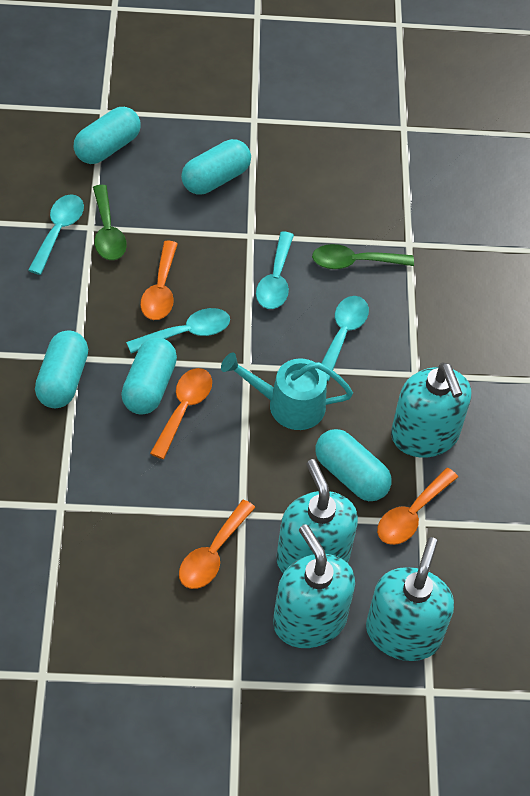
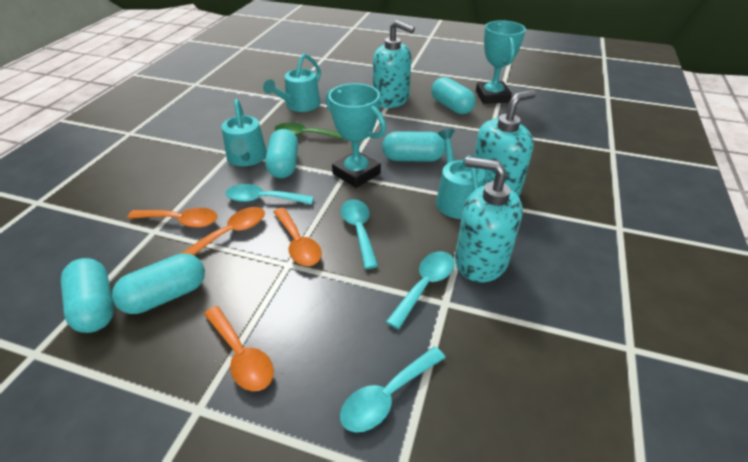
green spoon: 2 -> 1
turquoise soap dispenser: 4 -> 3
turquoise trophy: 0 -> 2
turquoise watering can: 1 -> 3

